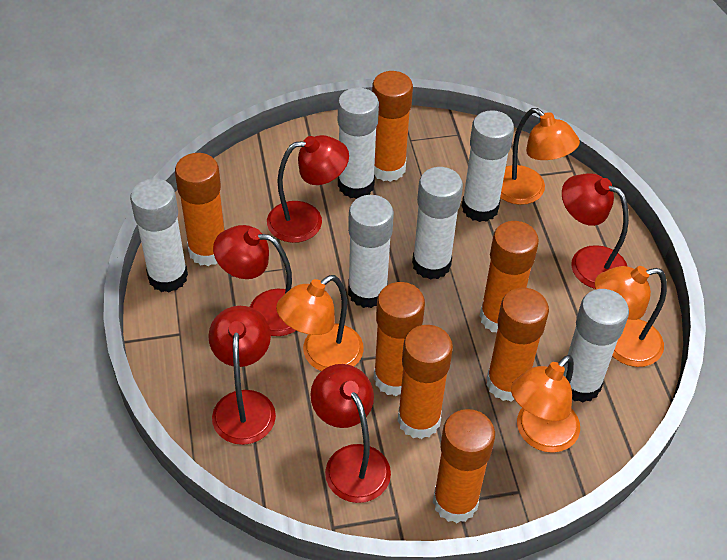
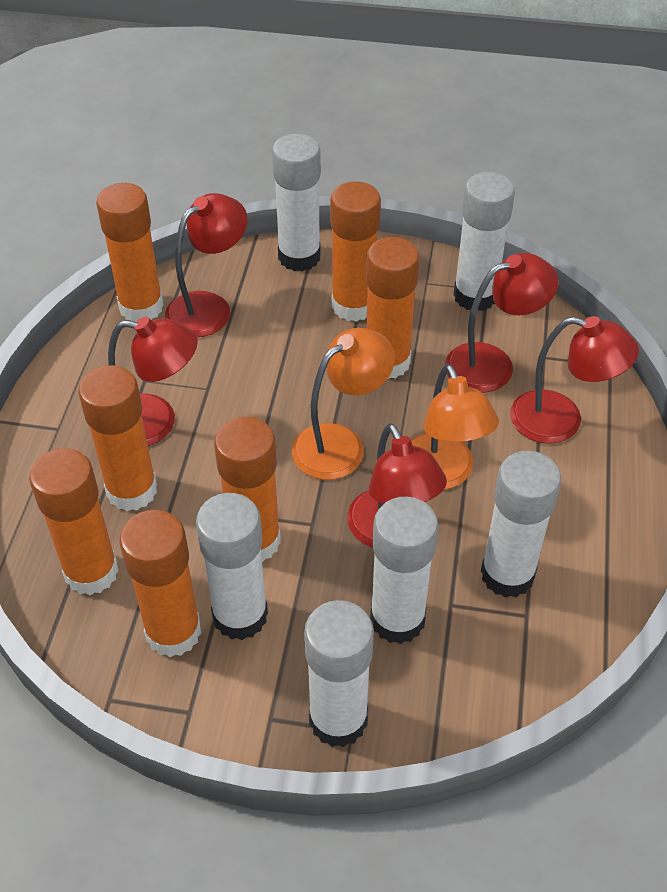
orange lamp: 4 -> 2

